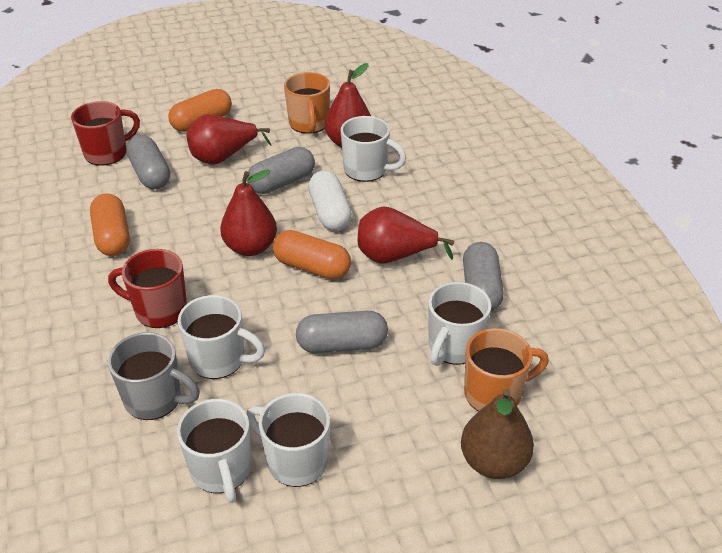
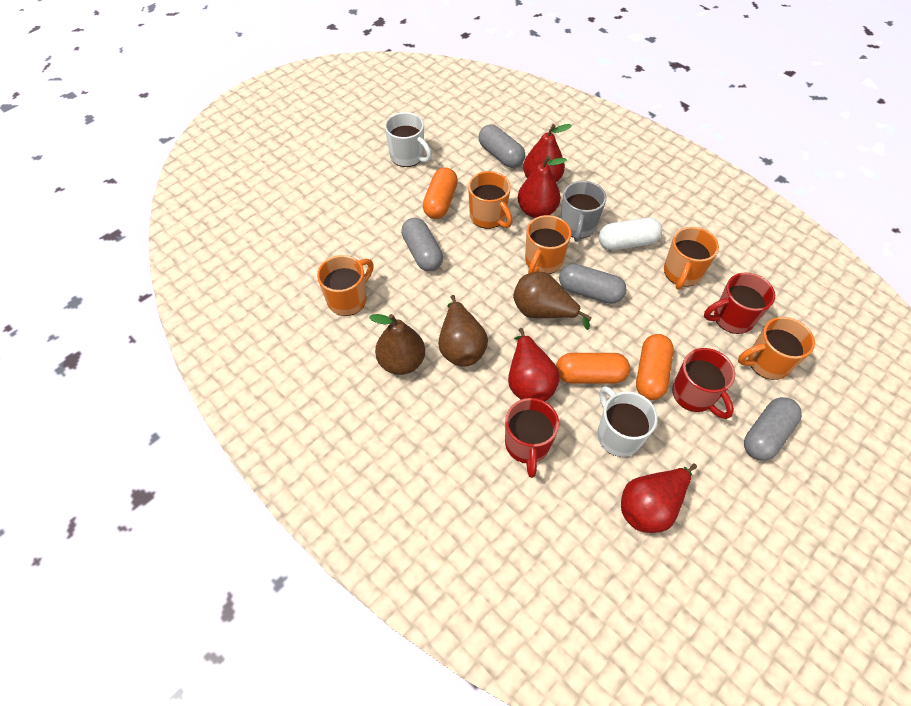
brown pear: 1 -> 3
orange mug: 2 -> 5
red mug: 2 -> 3
white mug: 5 -> 2

